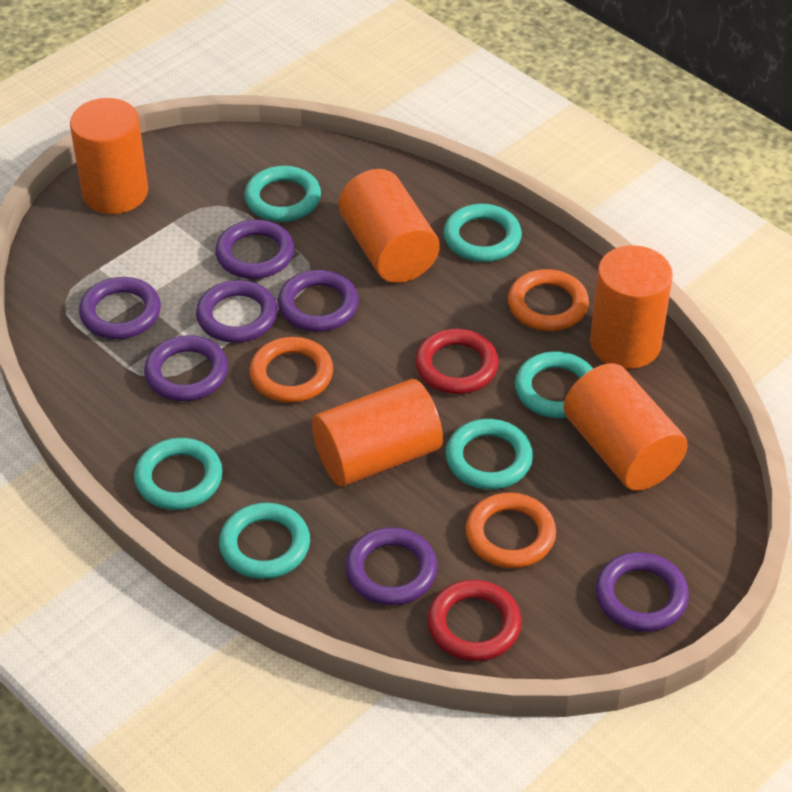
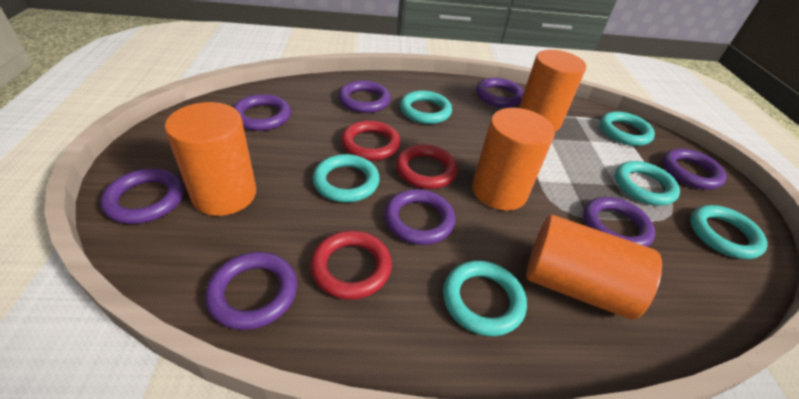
orange cylinder: 5 -> 4
orange ring: 3 -> 0
purple ring: 7 -> 8
red ring: 2 -> 3

